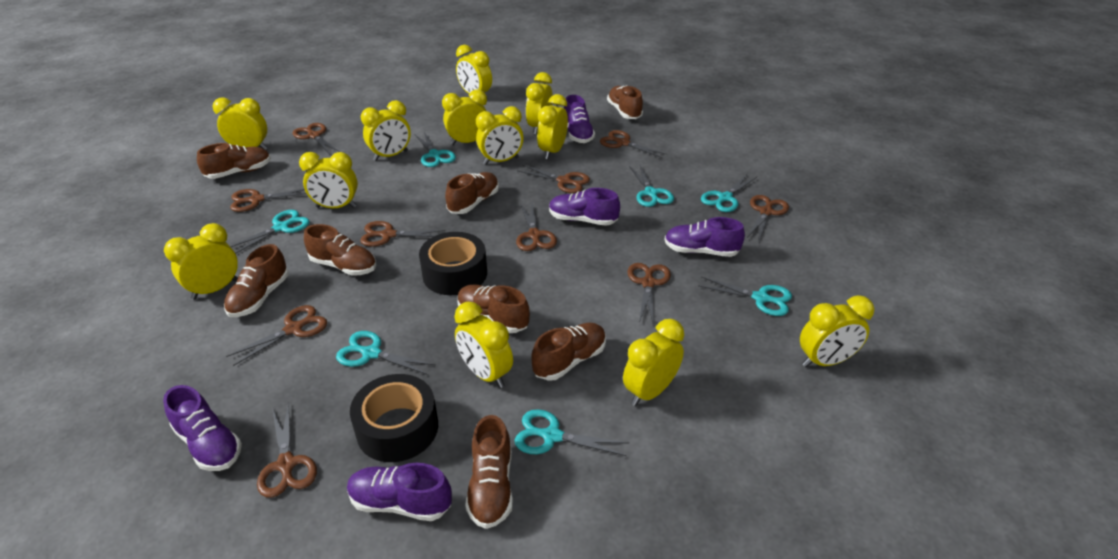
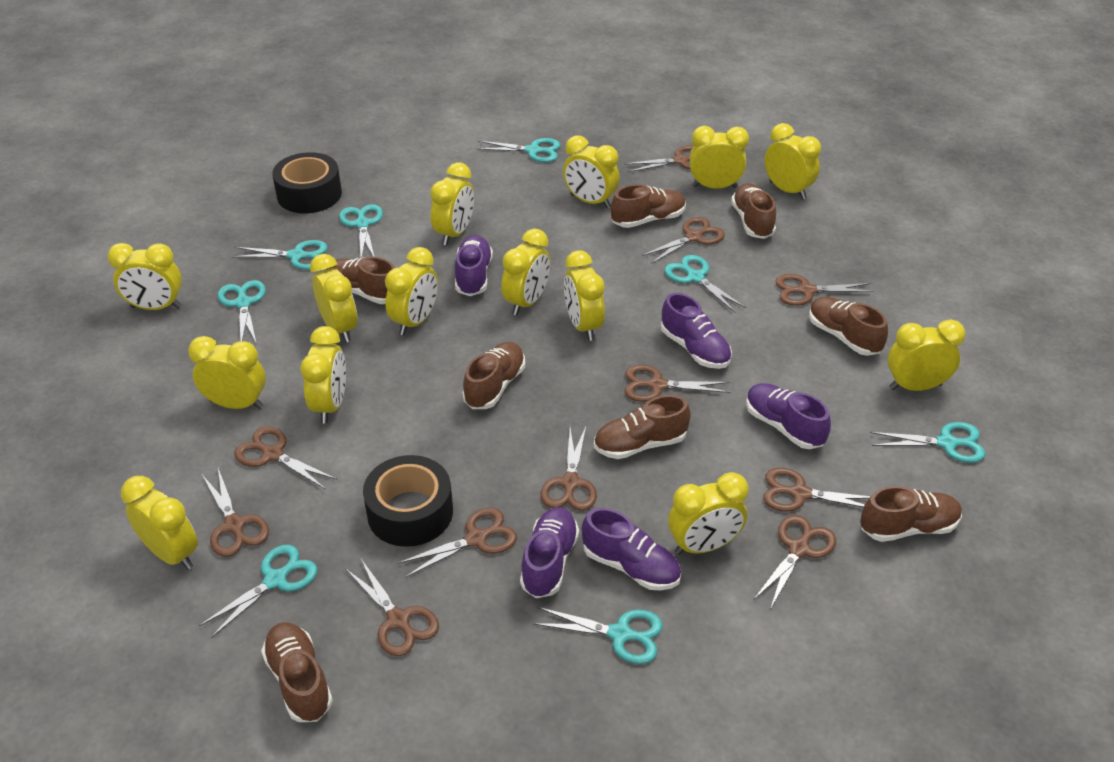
brown scissors: 10 -> 11
turquoise scissors: 7 -> 8
yellow clock: 12 -> 14

